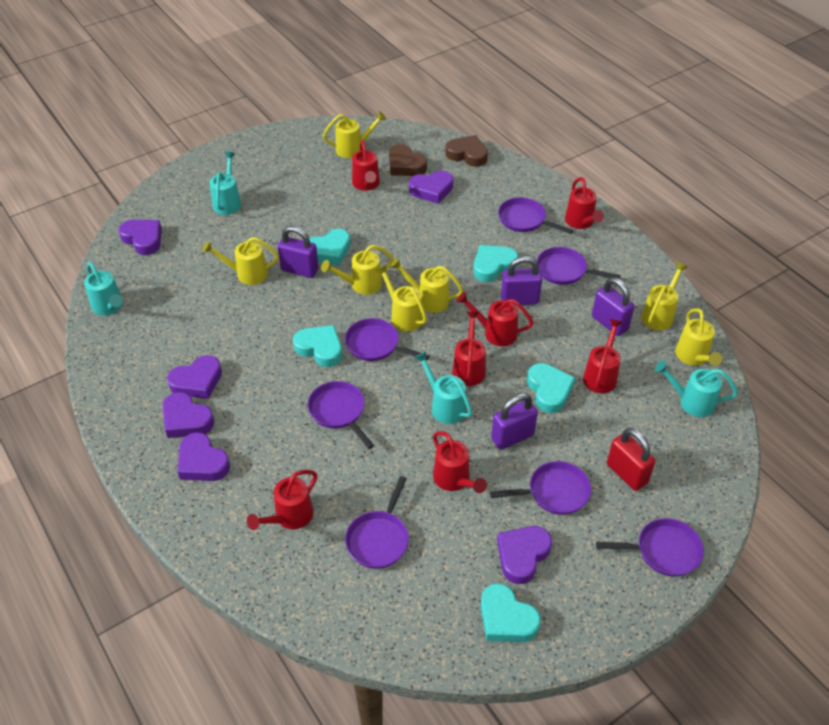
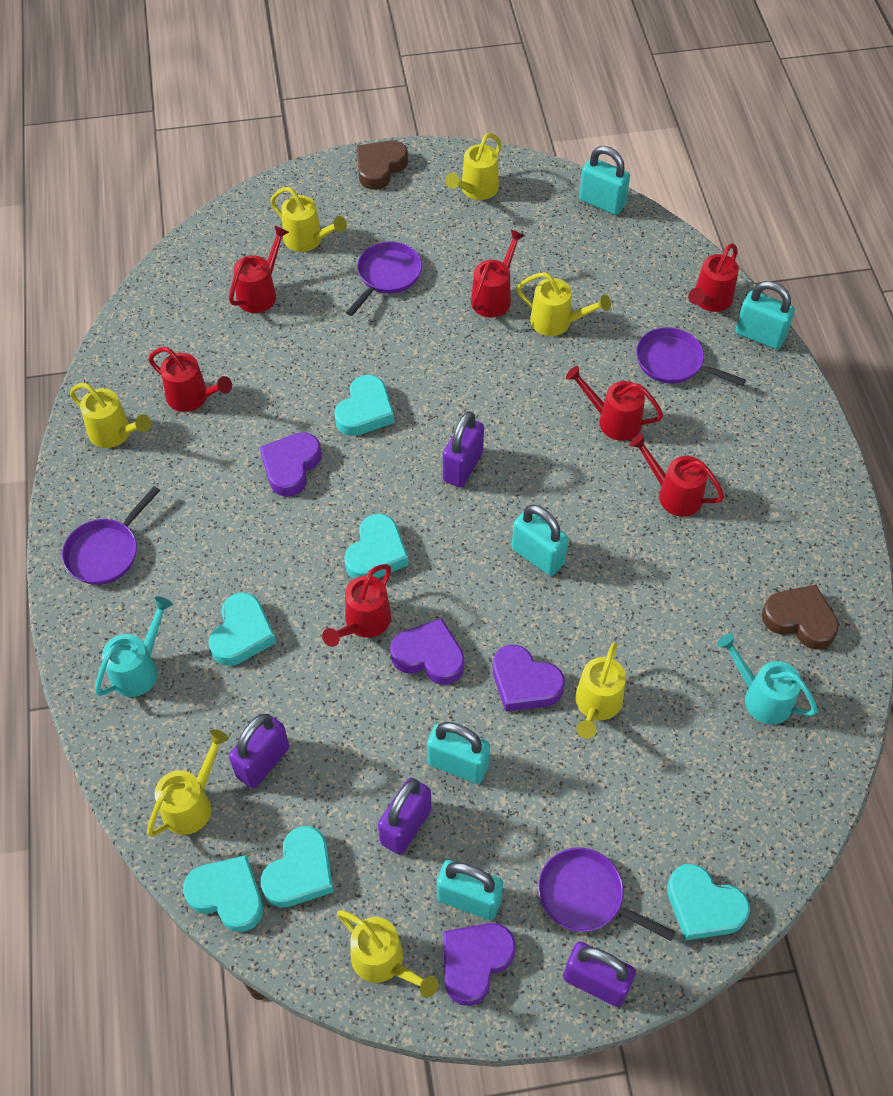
purple heart: 6 -> 4
purple pan: 7 -> 4
red padlock: 1 -> 0
turquoise heart: 5 -> 6
turquoise padlock: 0 -> 5
turquoise watering can: 4 -> 2

